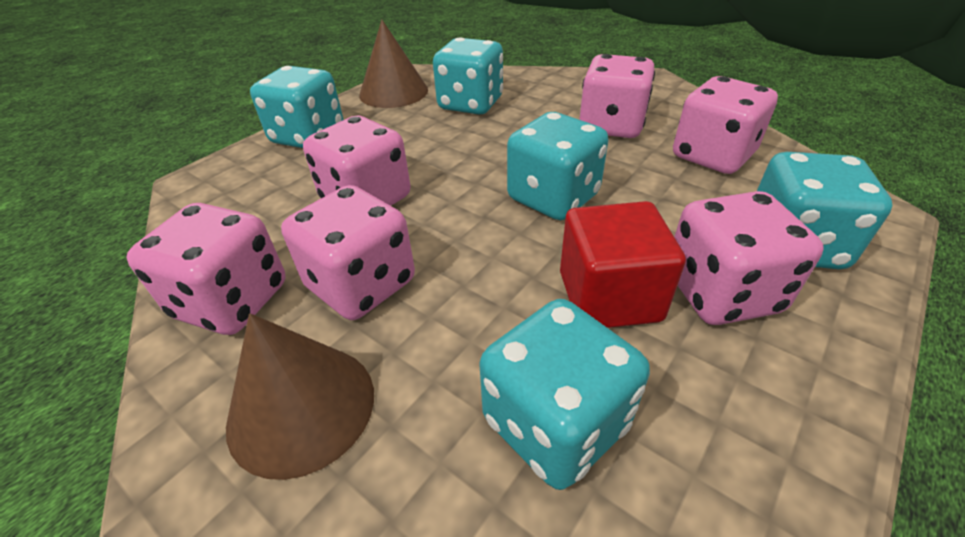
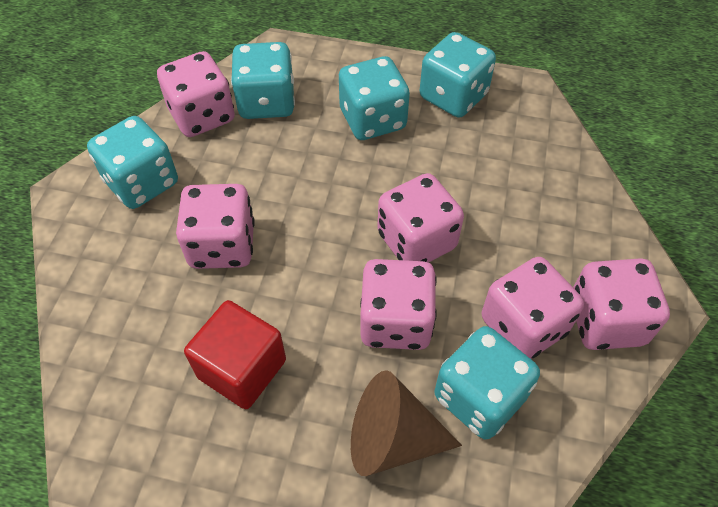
brown cone: 2 -> 1

